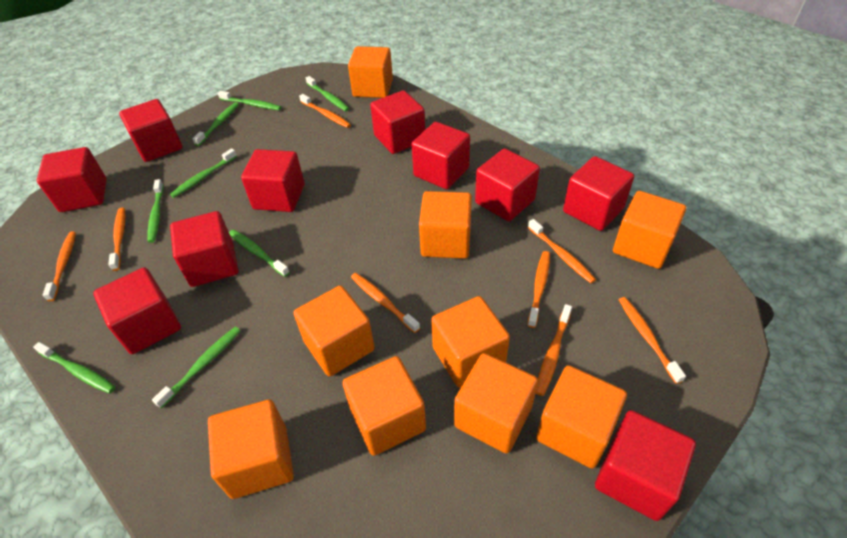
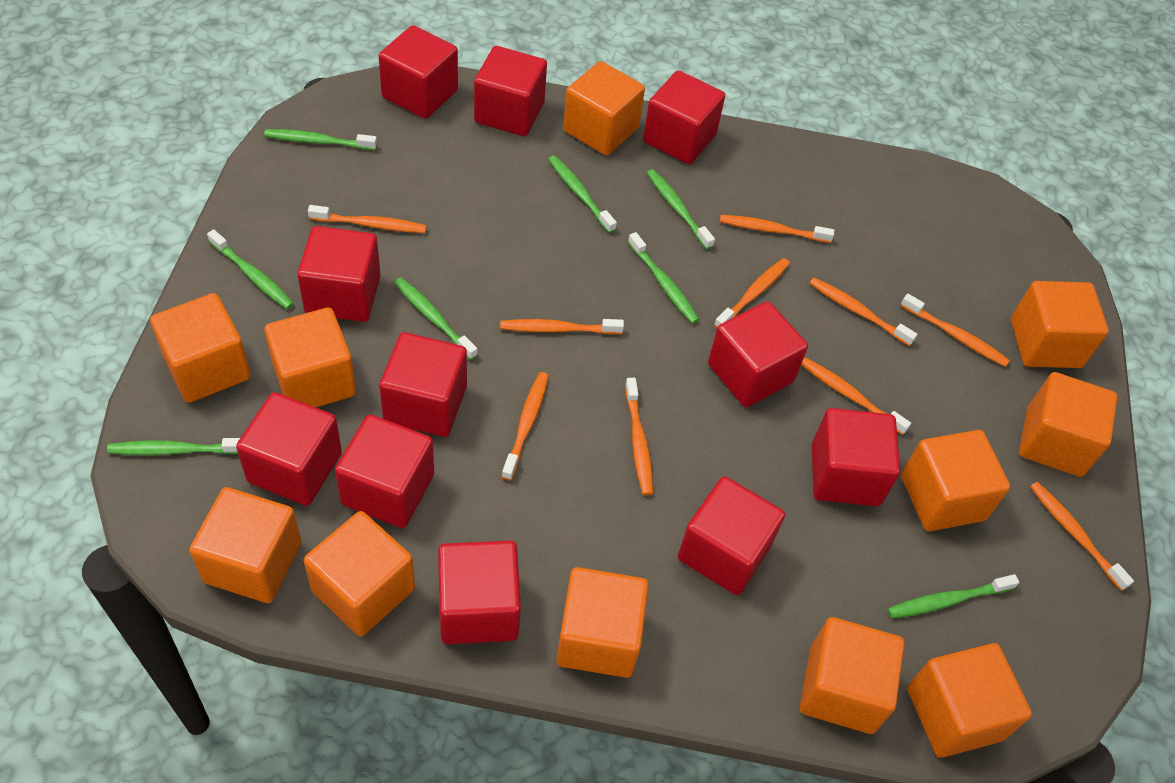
orange cube: 9 -> 11
orange toothbrush: 8 -> 10
red cube: 10 -> 11

